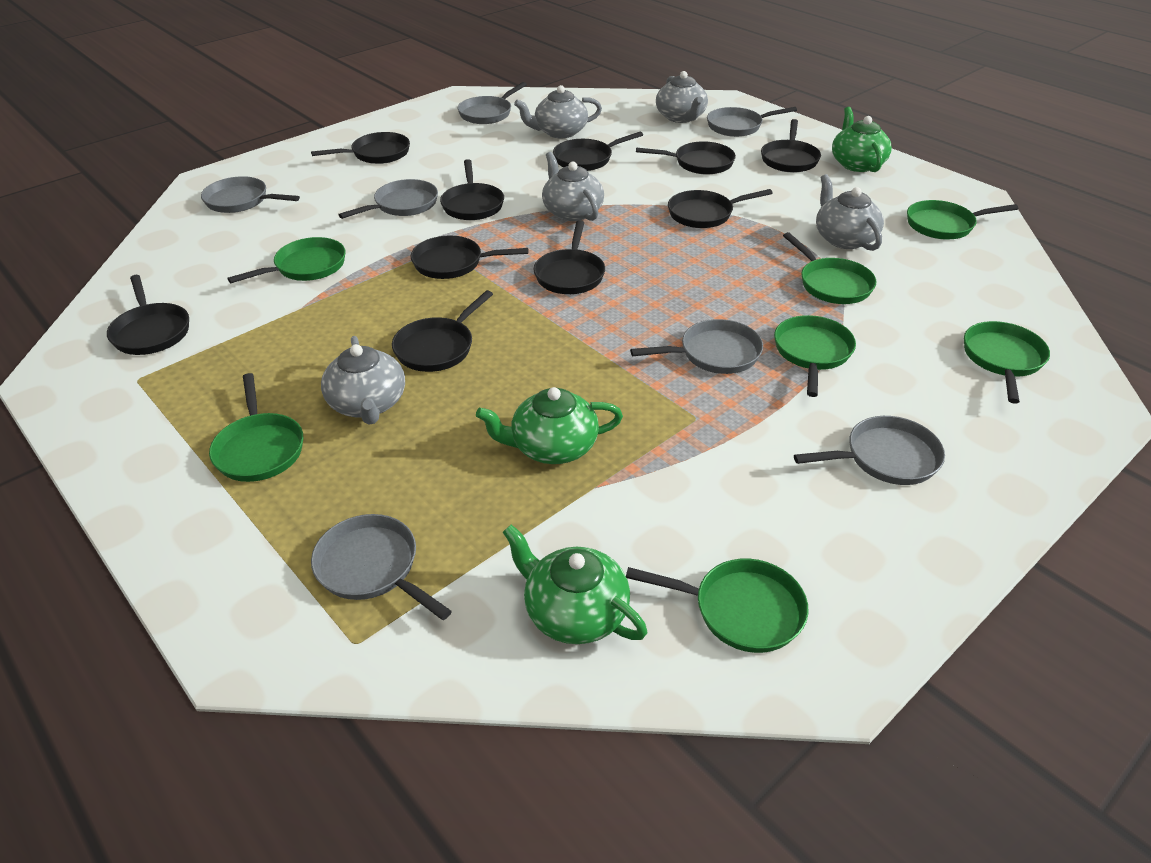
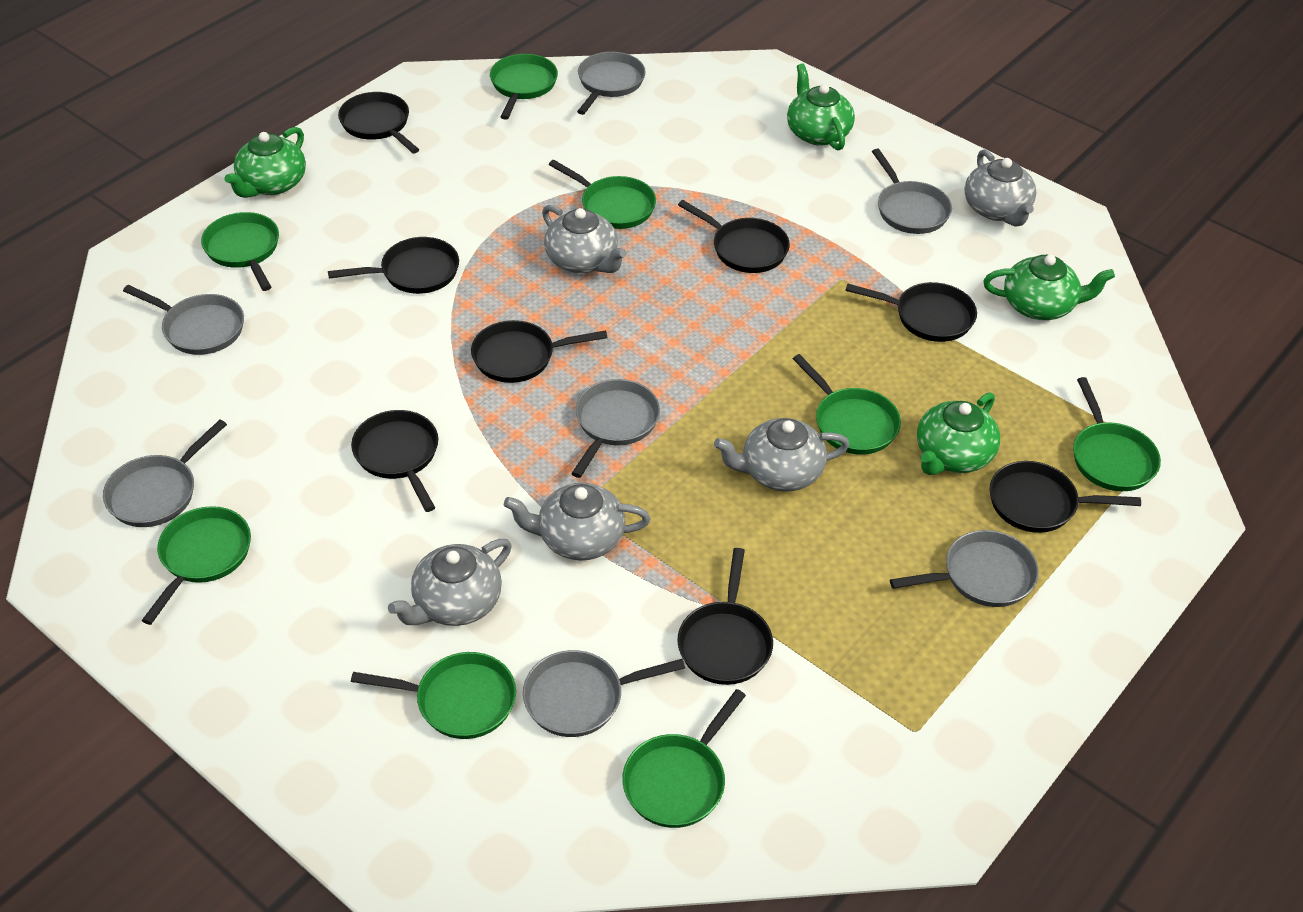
black pan: 10 -> 8
green pan: 7 -> 8
green teapot: 3 -> 4

